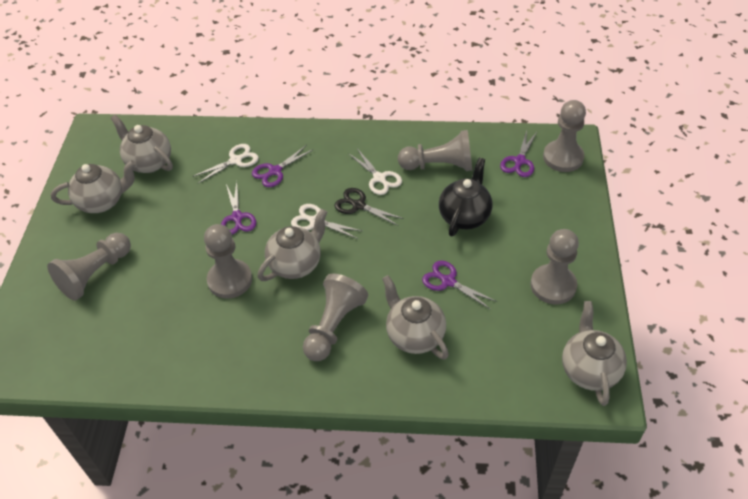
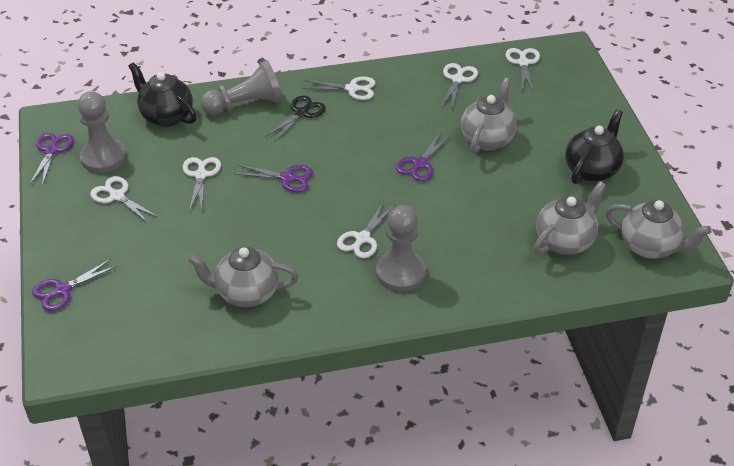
black teapot: 1 -> 2
grey pawn: 6 -> 3
grey teapot: 5 -> 4
white scissors: 3 -> 6

